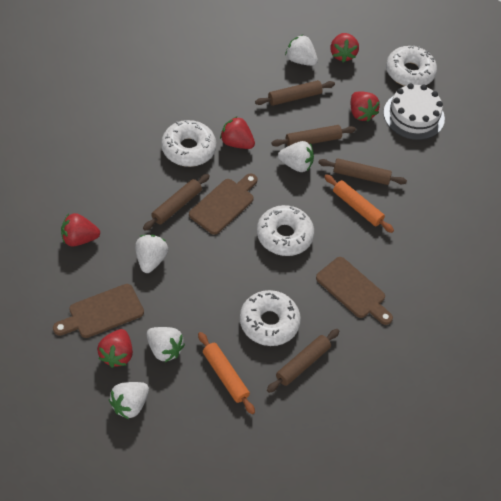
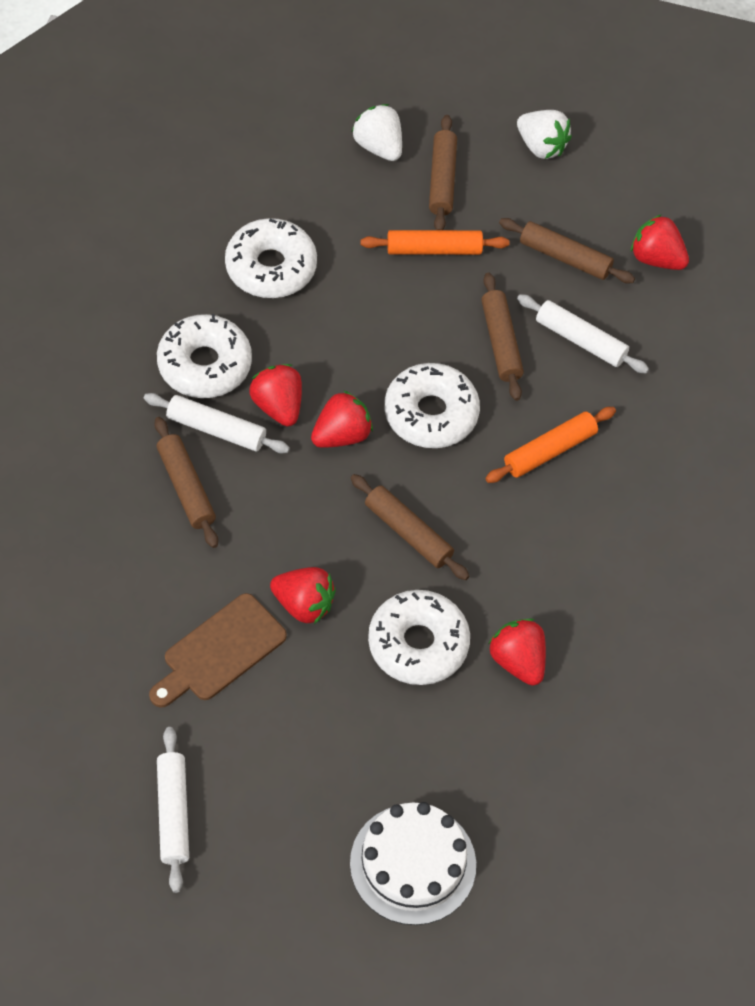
brown cutting board: 3 -> 1
white rolling pin: 0 -> 3
white strawberry: 5 -> 2

